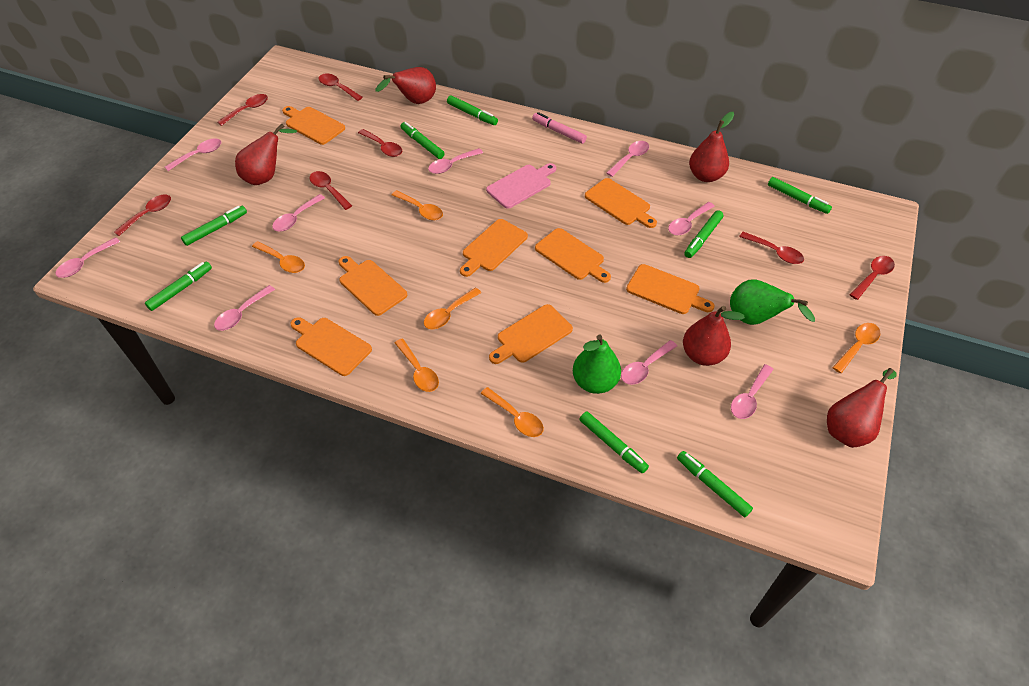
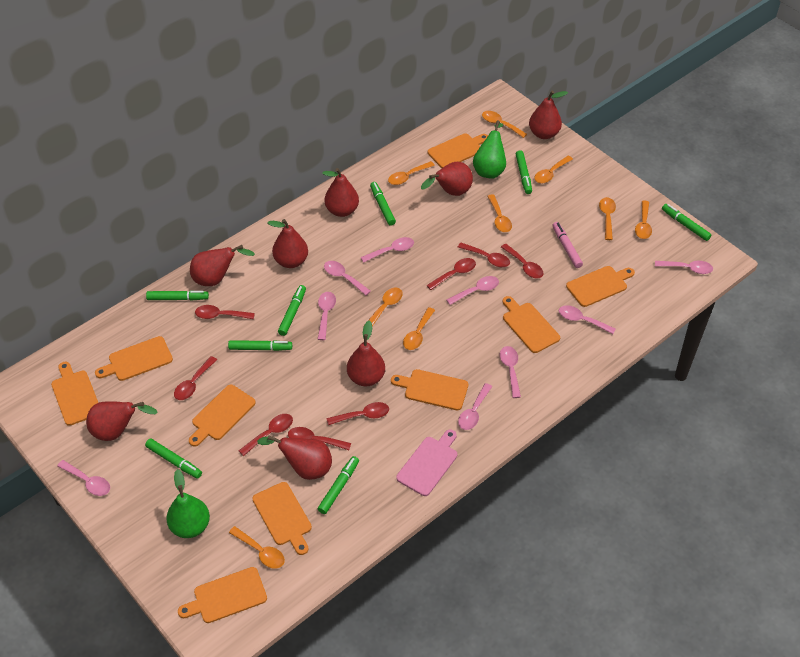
orange cutting board: 8 -> 9
orange spoon: 6 -> 9
red pear: 5 -> 8
red spoon: 7 -> 8

